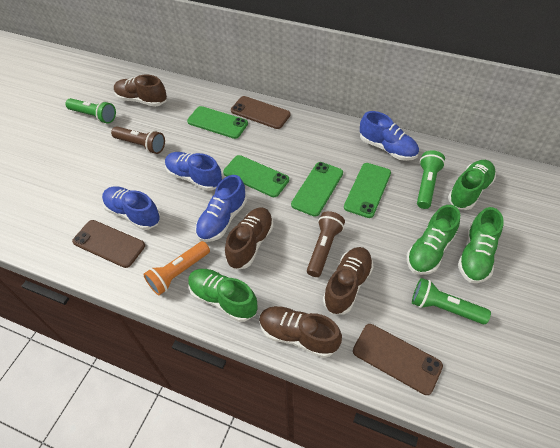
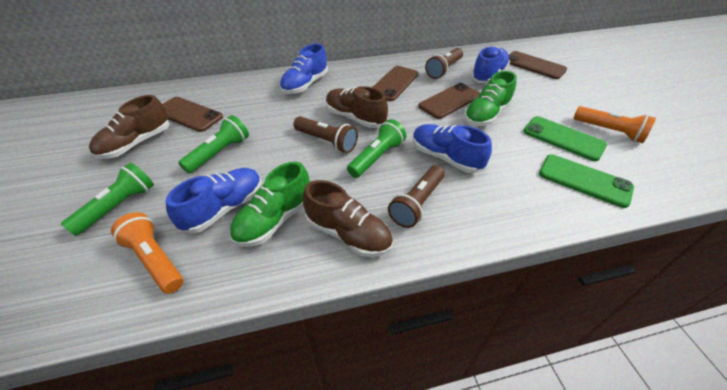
brown flashlight: 2 -> 3
brown phone: 3 -> 4
brown shoe: 4 -> 3
green phone: 4 -> 2
green shoe: 4 -> 2
orange flashlight: 1 -> 2

